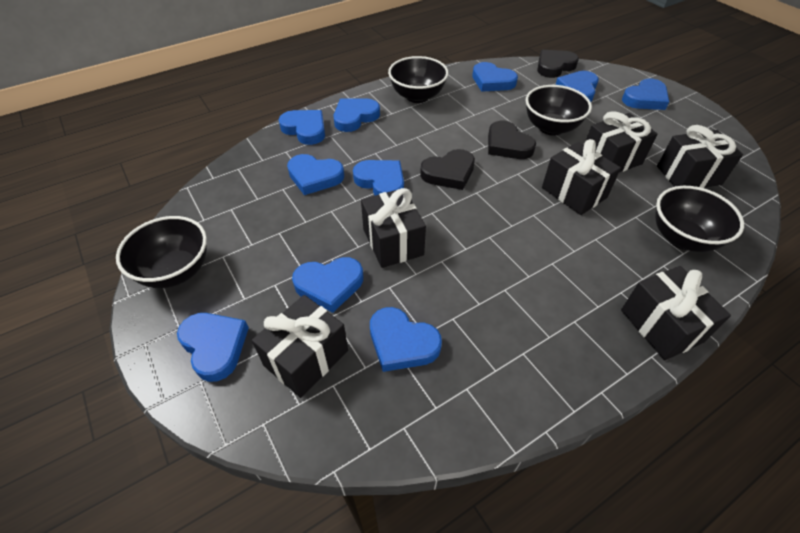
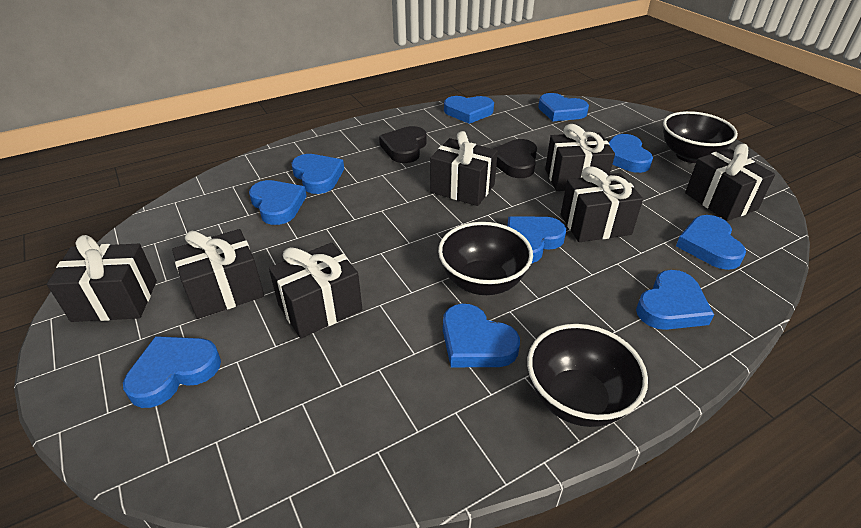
black bowl: 4 -> 3
black gift: 6 -> 7
black heart: 3 -> 2

